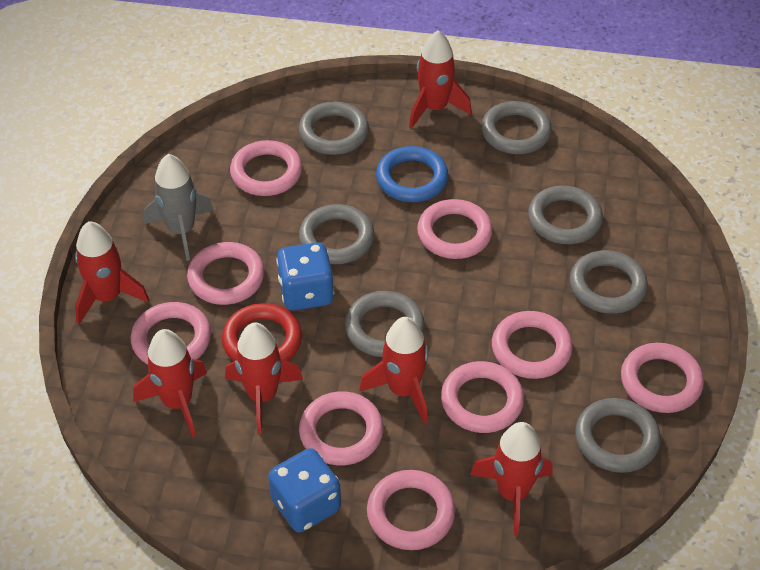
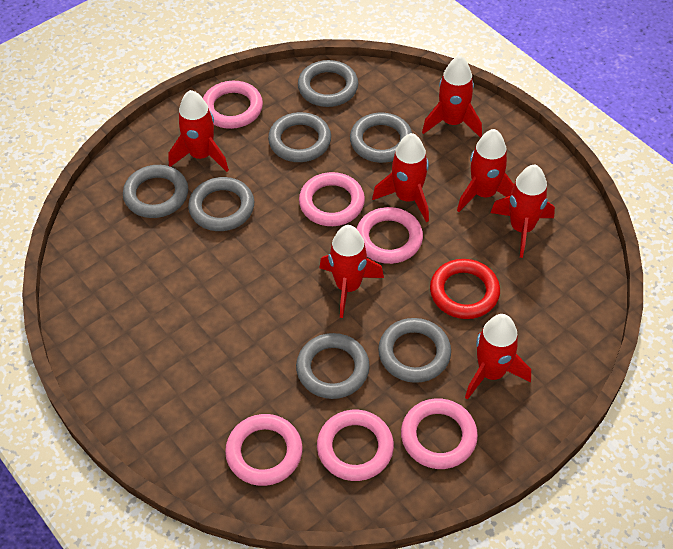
blue dice: 2 -> 0
blue ring: 1 -> 0
grey rocket: 1 -> 0
pink ring: 9 -> 6
red rocket: 6 -> 7

